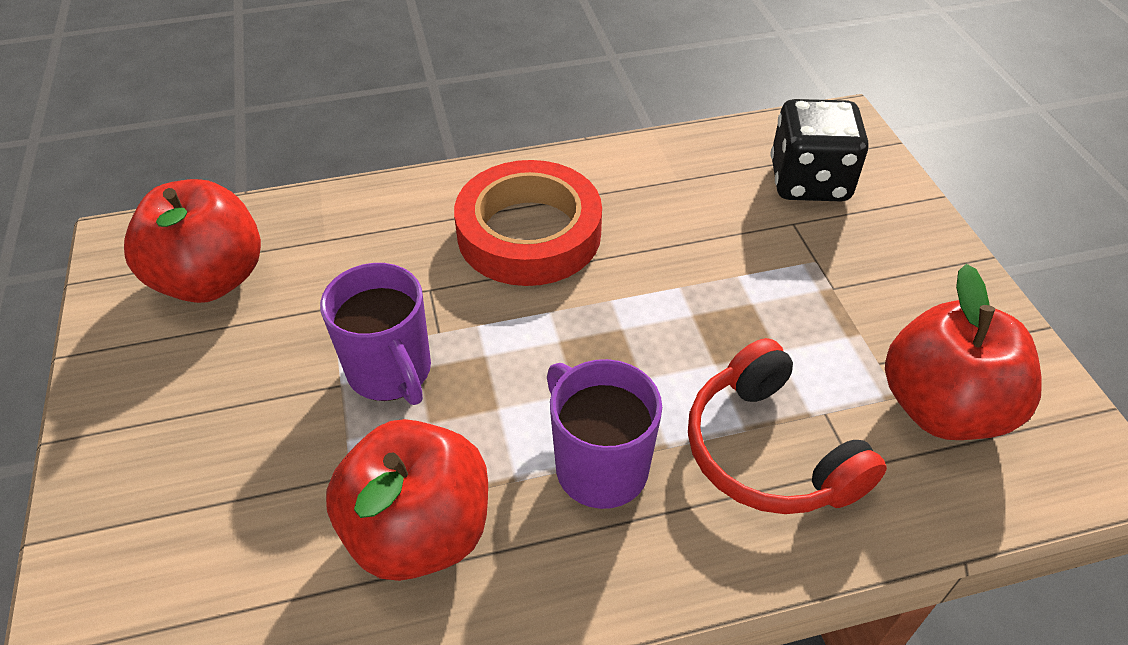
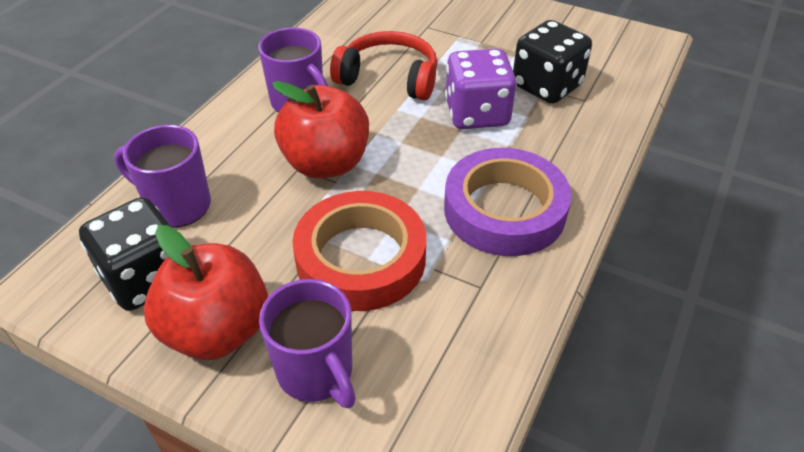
black dice: 1 -> 2
purple dice: 0 -> 1
purple mug: 2 -> 3
purple tape: 0 -> 1
red apple: 3 -> 2

